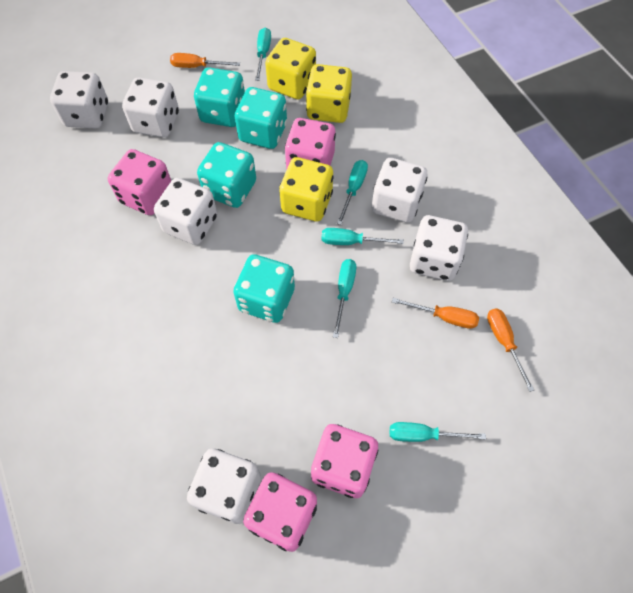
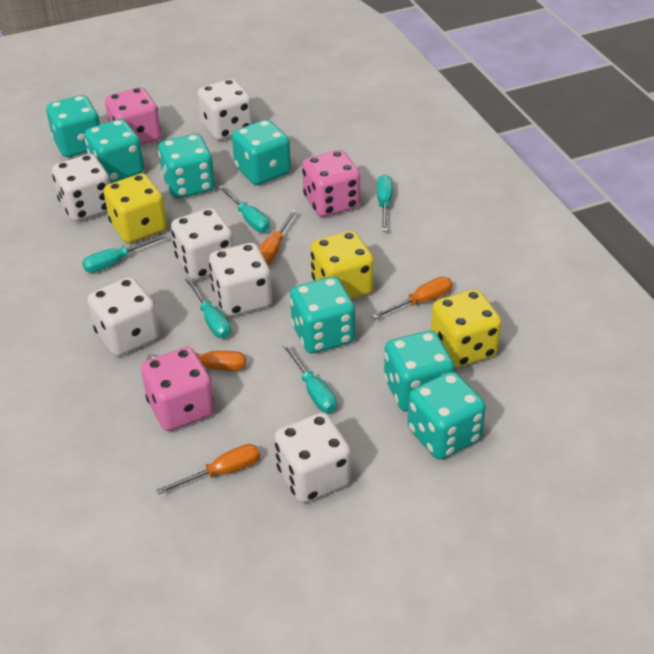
orange screwdriver: 3 -> 4
pink dice: 4 -> 3
turquoise dice: 4 -> 7

